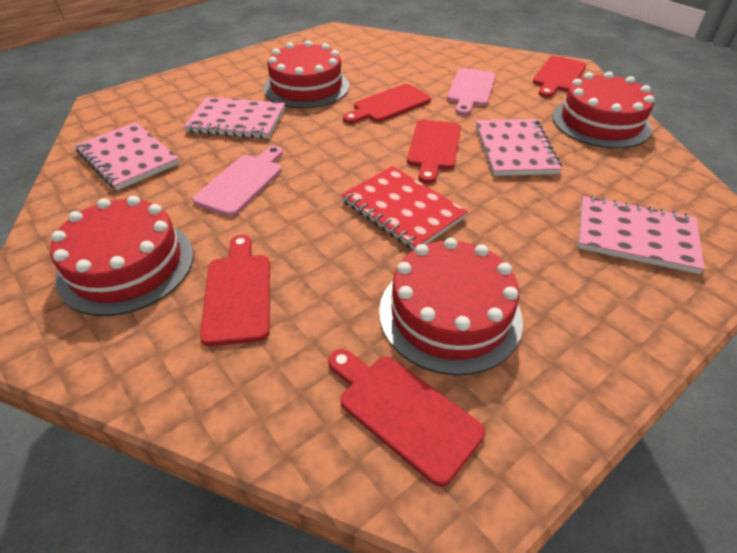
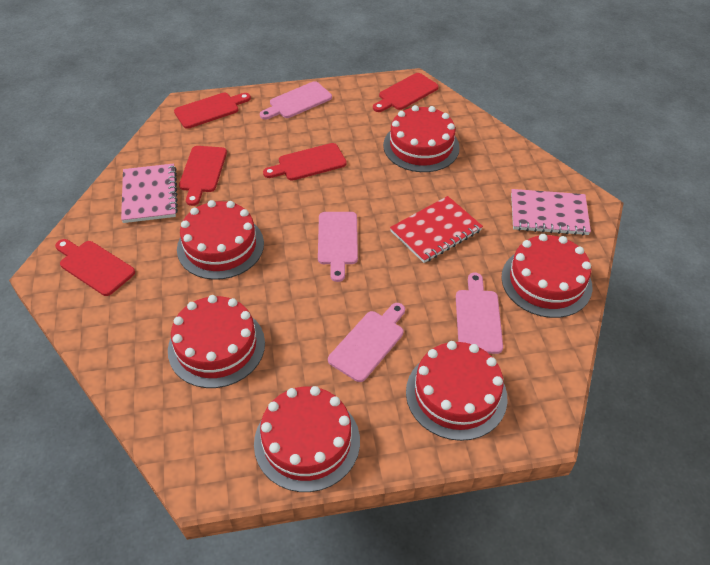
pink cutting board: 2 -> 4
pink notebook: 4 -> 2
red cake: 4 -> 6

